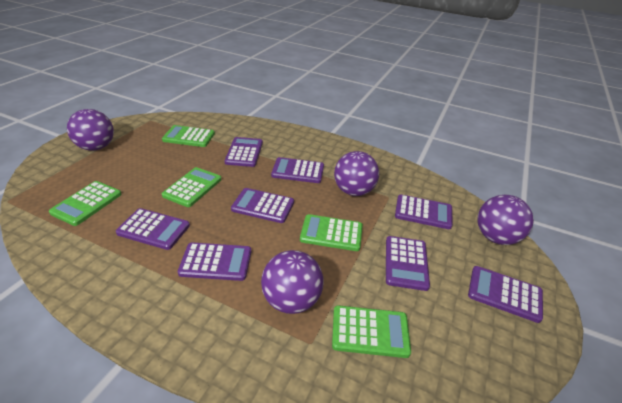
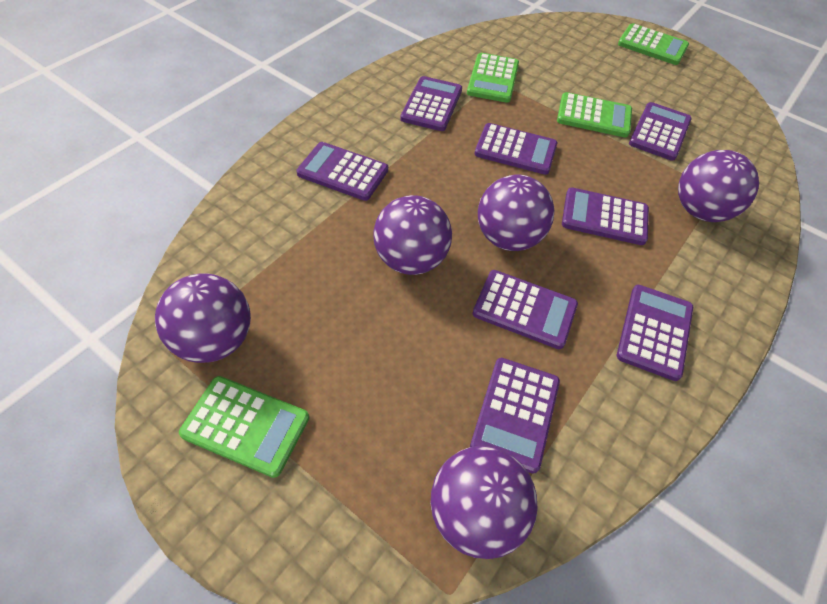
green calculator: 5 -> 4
purple ball: 4 -> 5

